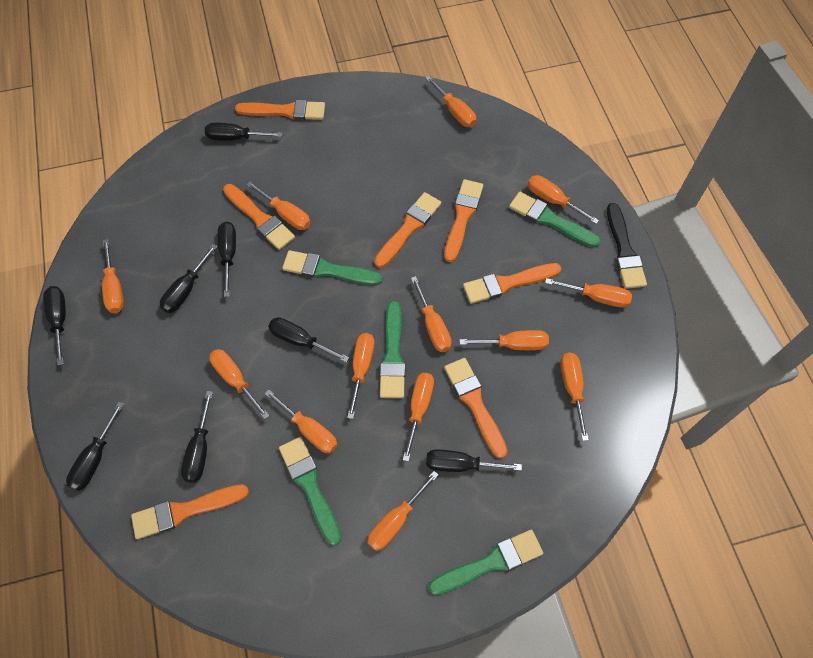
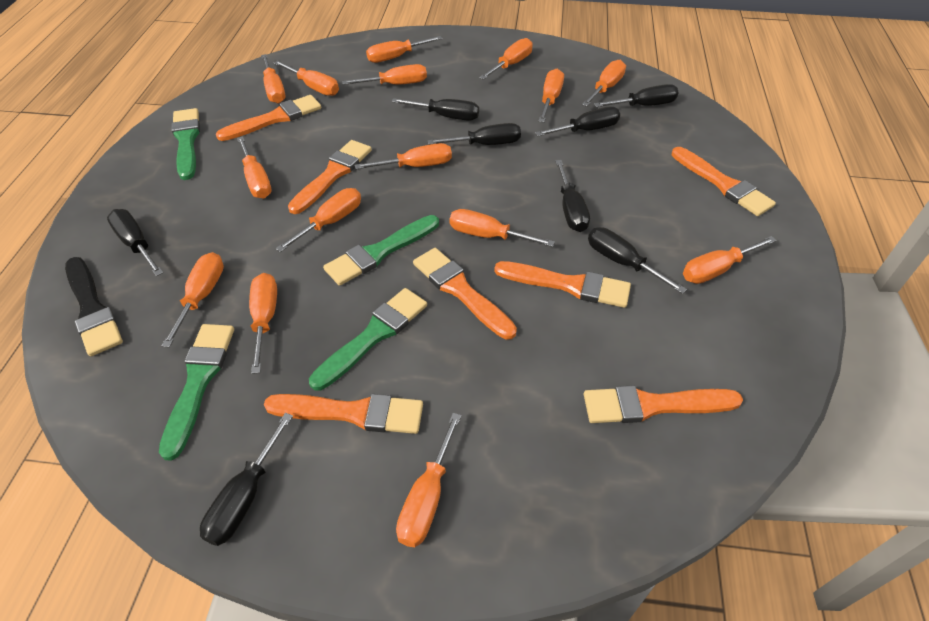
green brush: 5 -> 4
orange screwdriver: 13 -> 15

